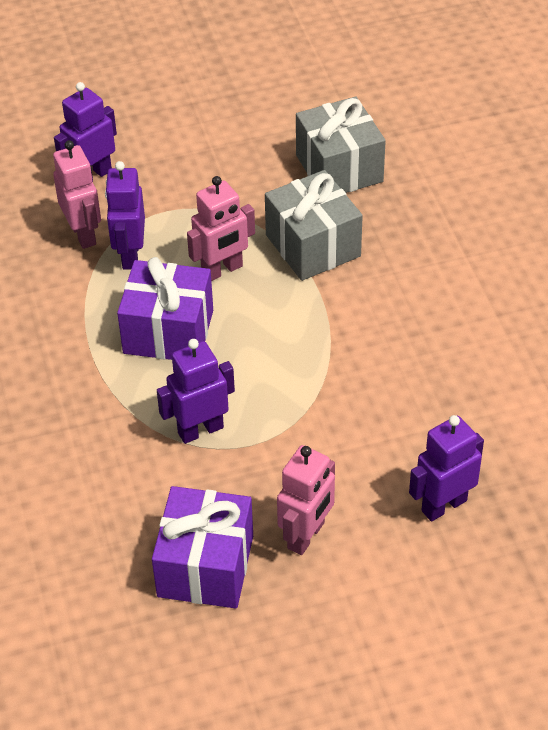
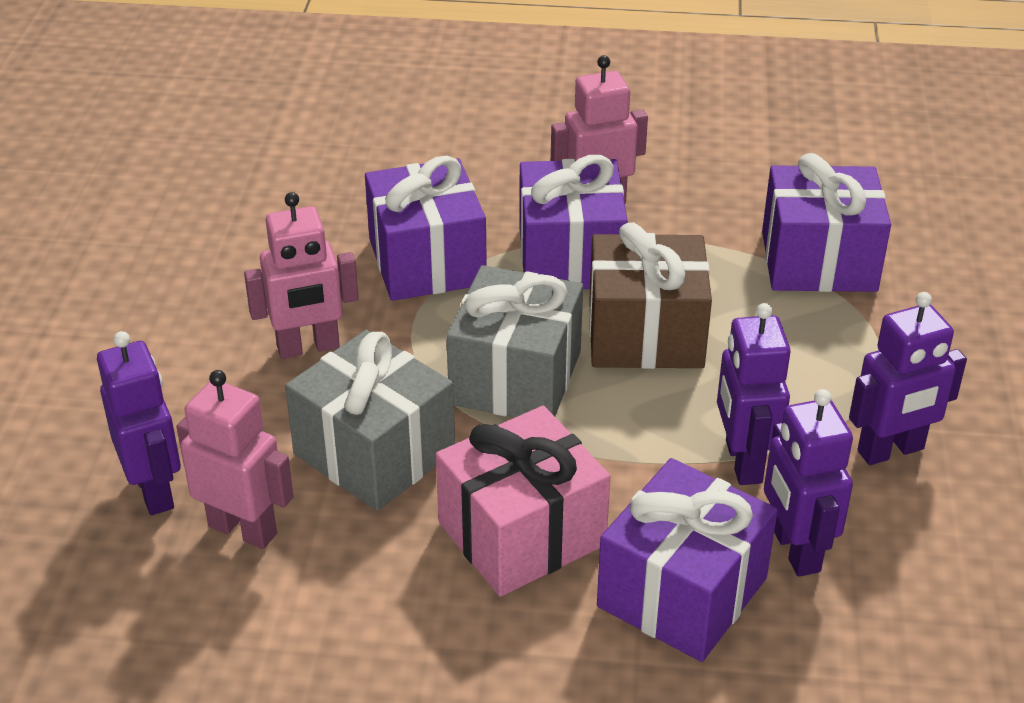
brown gift: 0 -> 1
pink gift: 0 -> 1
purple gift: 2 -> 4

